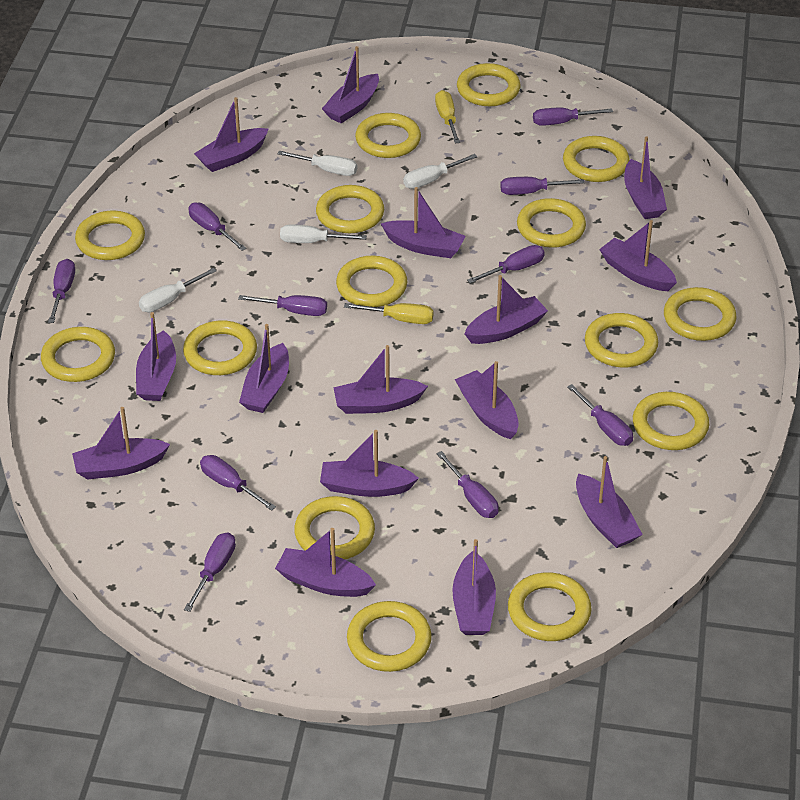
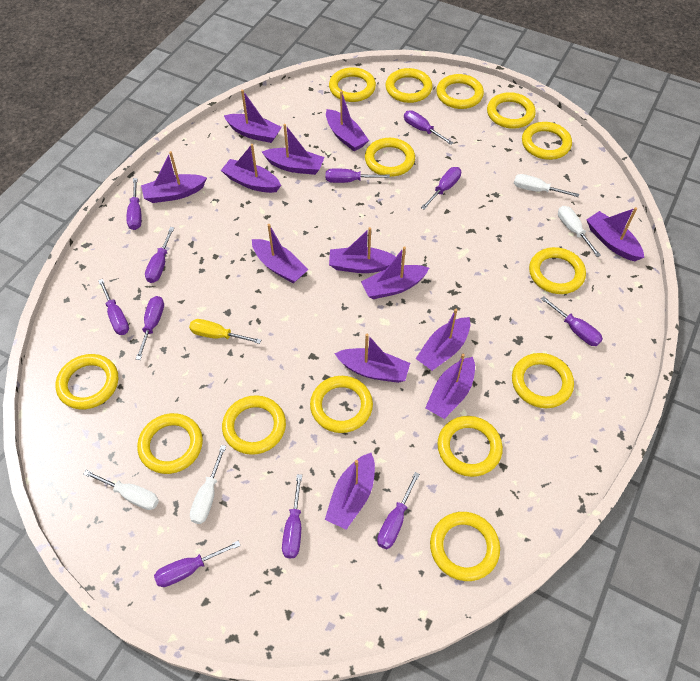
purple boat: 15 -> 13
purple screwdriver: 10 -> 11
yellow ring: 15 -> 14
yellow screwdriver: 2 -> 1

